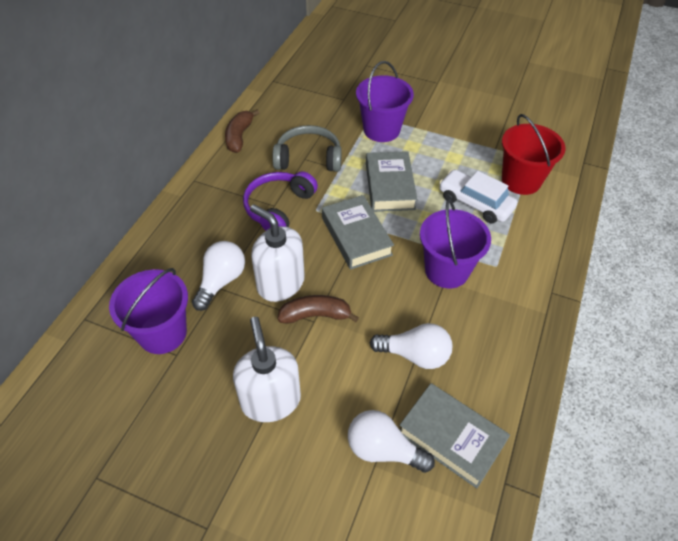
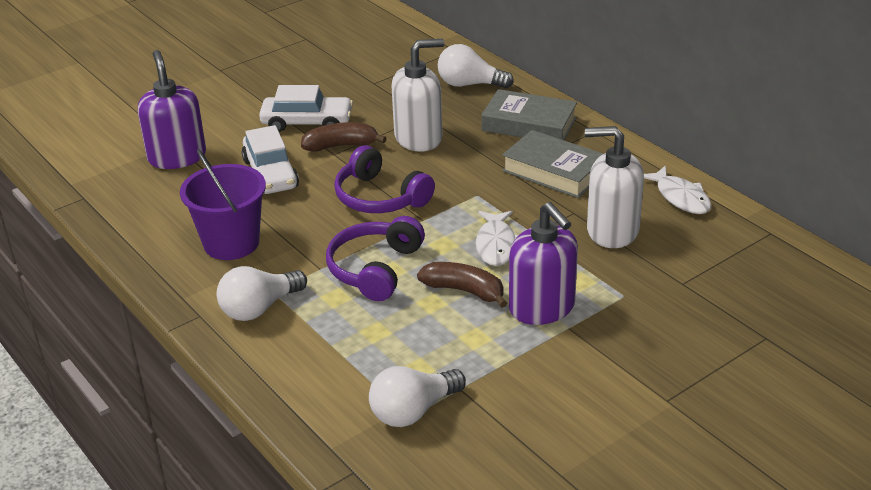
grey book: 3 -> 2
grey headphones: 1 -> 0
purple bucket: 3 -> 1
purple headphones: 1 -> 2
purple soap dispenser: 0 -> 2
red bucket: 1 -> 0
white car: 1 -> 2
white fish: 0 -> 2

